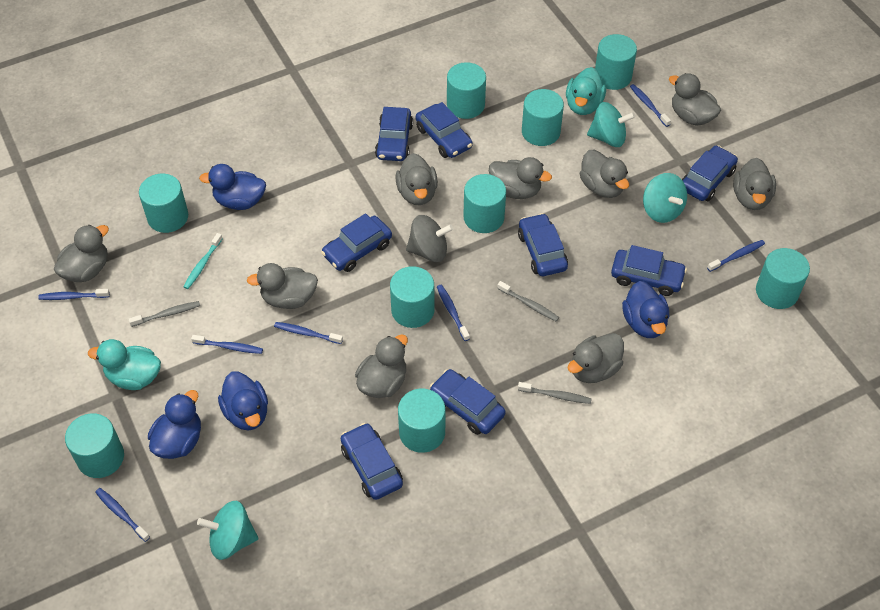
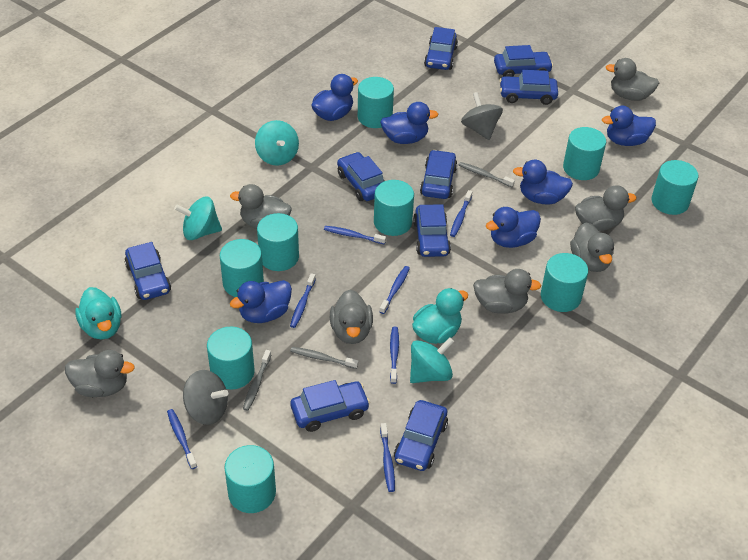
blue car: 8 -> 9
blue duck: 4 -> 6
grey duck: 9 -> 7
grey spinning top: 1 -> 2
turquoise toothbrush: 1 -> 0

